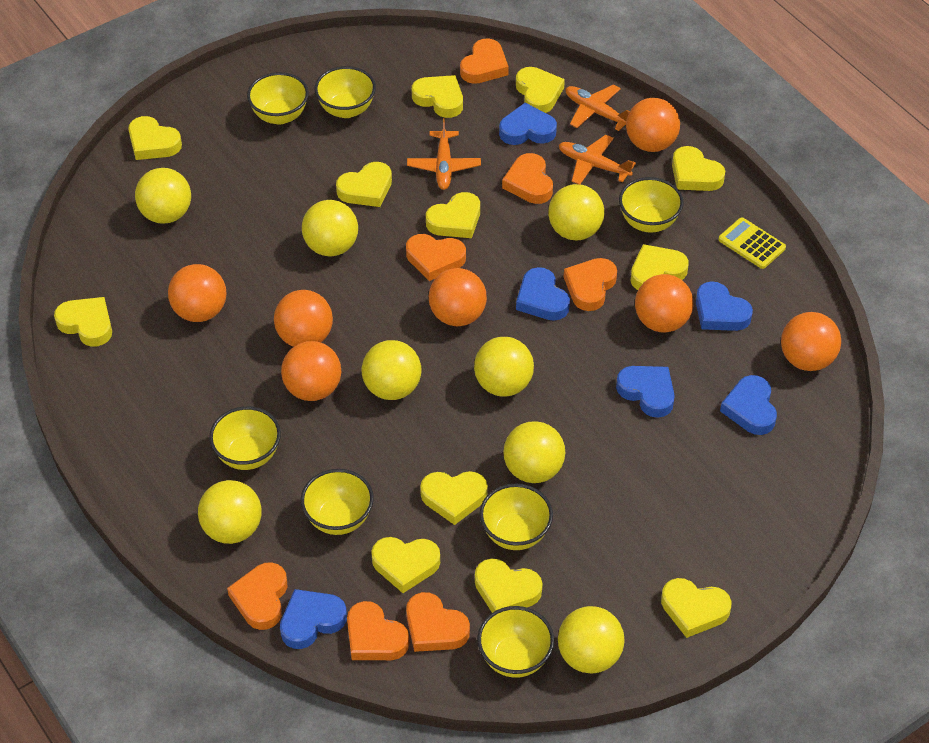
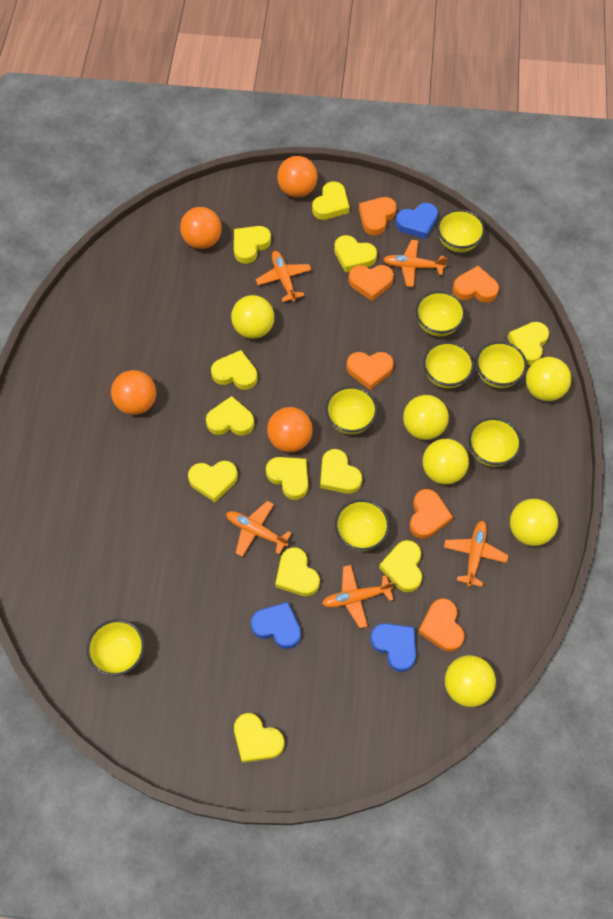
blue heart: 6 -> 3
orange ball: 7 -> 4
orange heart: 7 -> 6
orange plane: 3 -> 5
yellow ball: 8 -> 6
yellow bowl: 7 -> 8
yellow calculator: 1 -> 0

